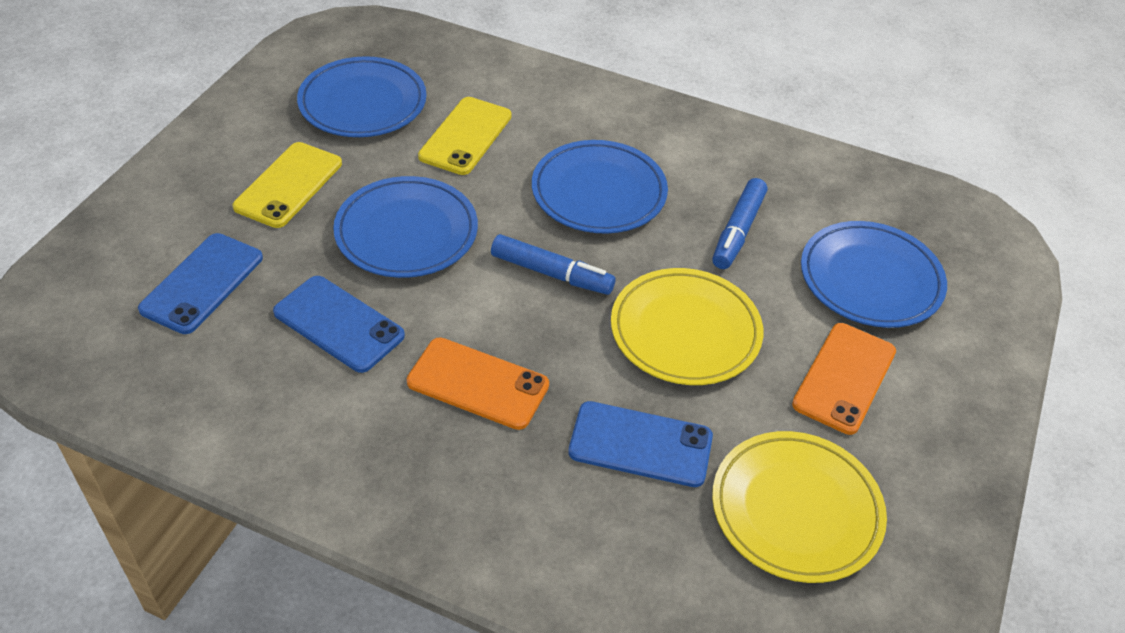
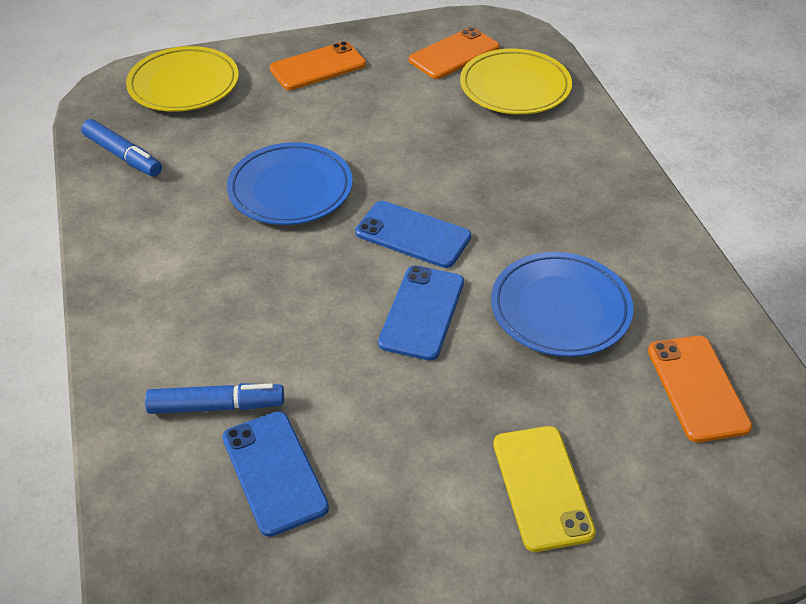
blue plate: 4 -> 2
orange phone: 2 -> 3
yellow phone: 2 -> 1

